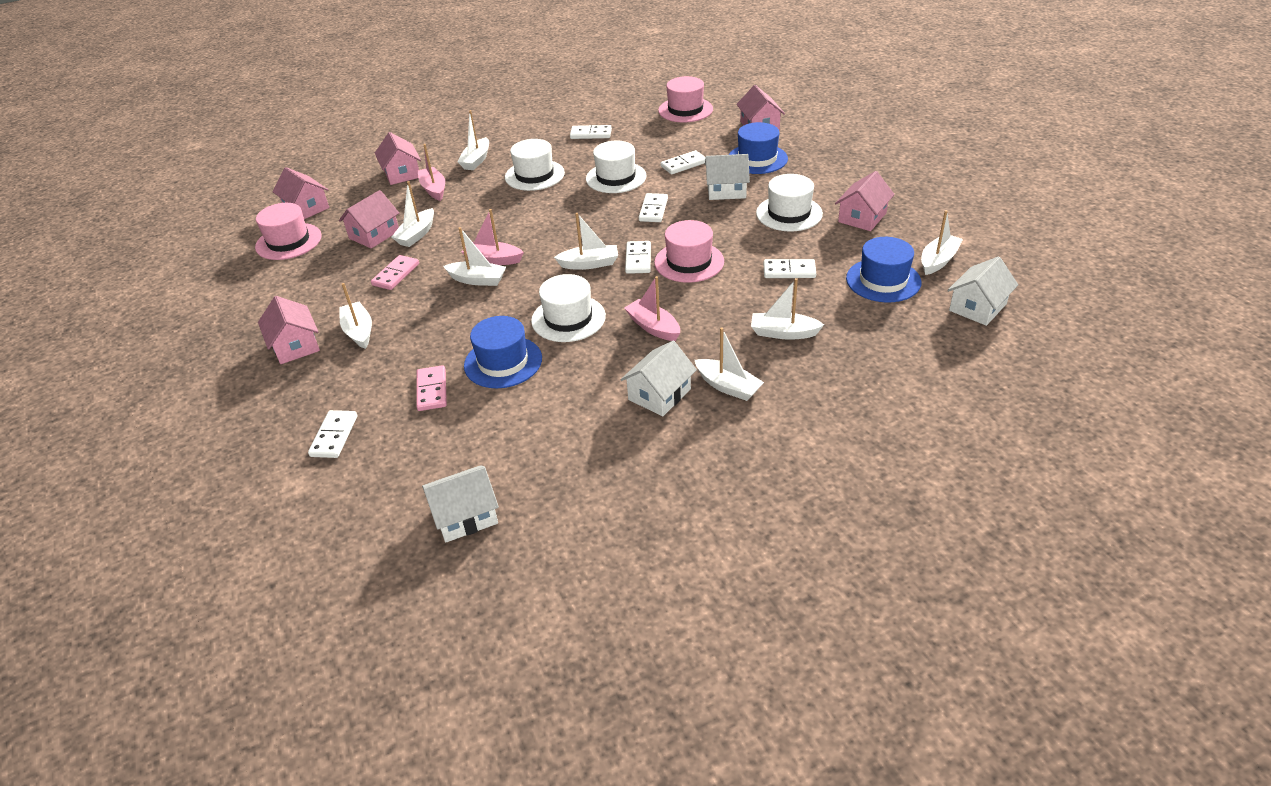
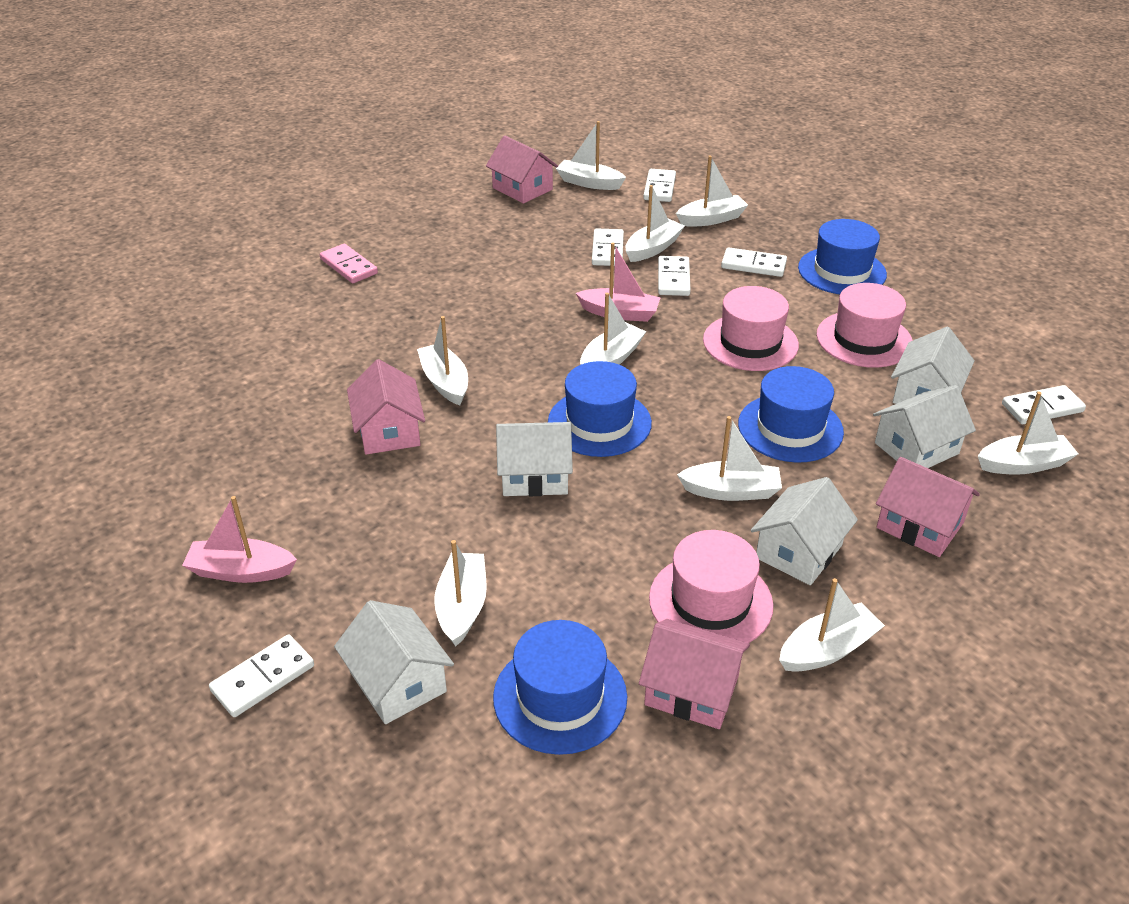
blue hat: 3 -> 4
pink boat: 3 -> 2
pink domino: 2 -> 1
pink house: 6 -> 4
white boat: 8 -> 9
white hat: 4 -> 0
white house: 4 -> 5

